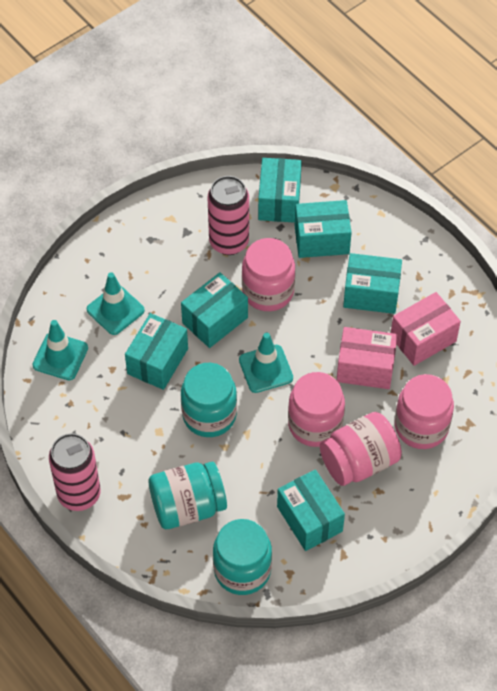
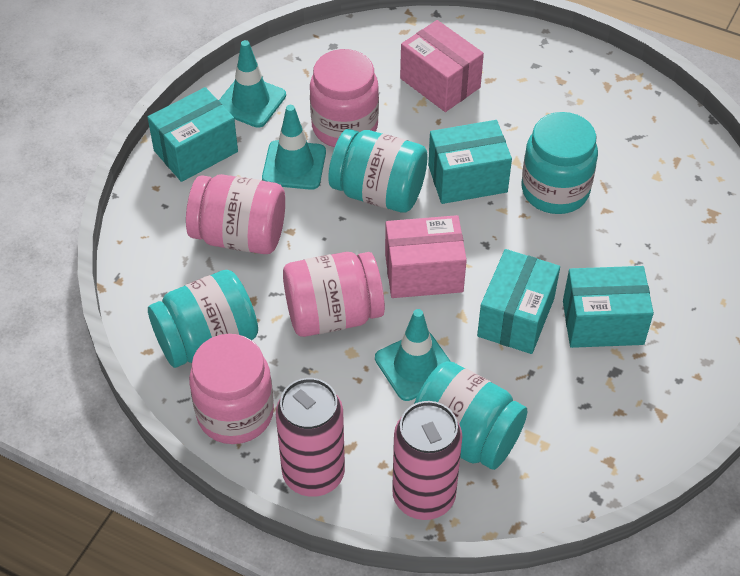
turquoise box: 6 -> 4
turquoise jar: 3 -> 4

